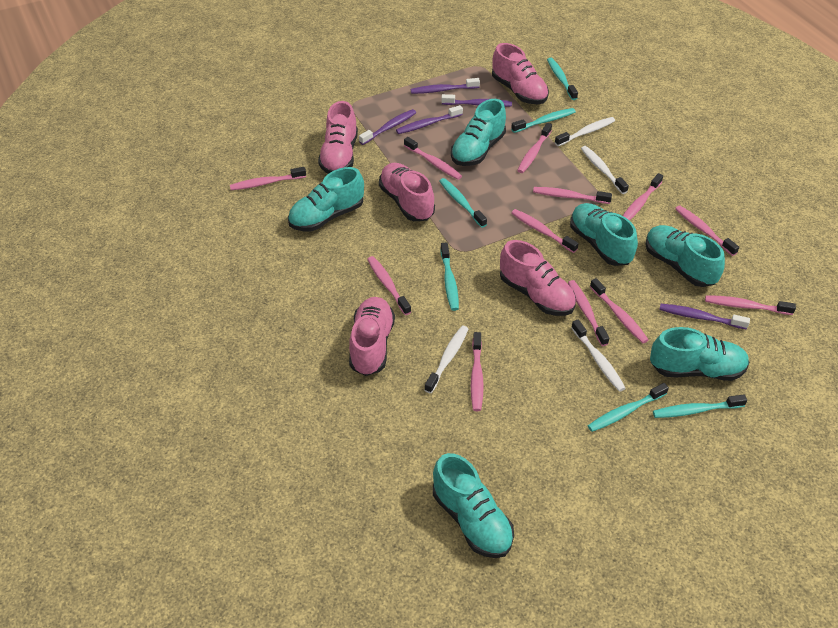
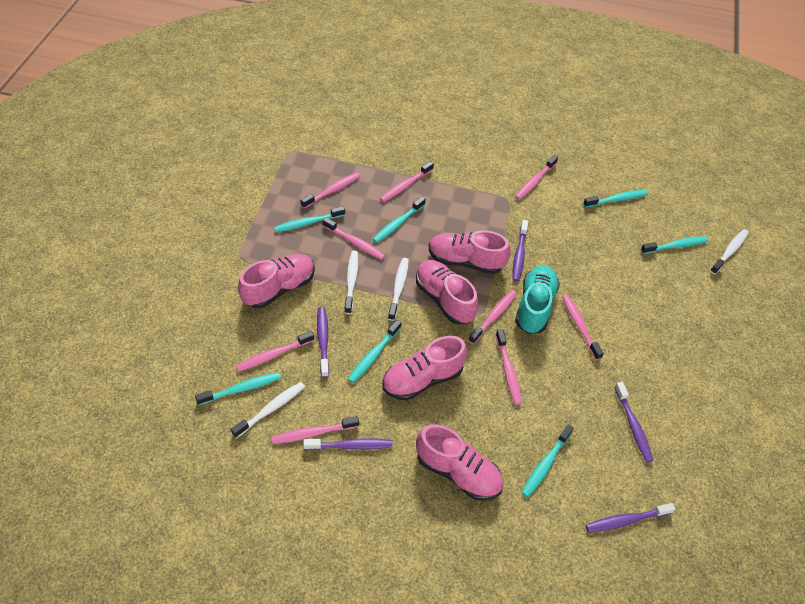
pink toothbrush: 12 -> 9
turquoise shoe: 6 -> 1
turquoise toothbrush: 6 -> 7

